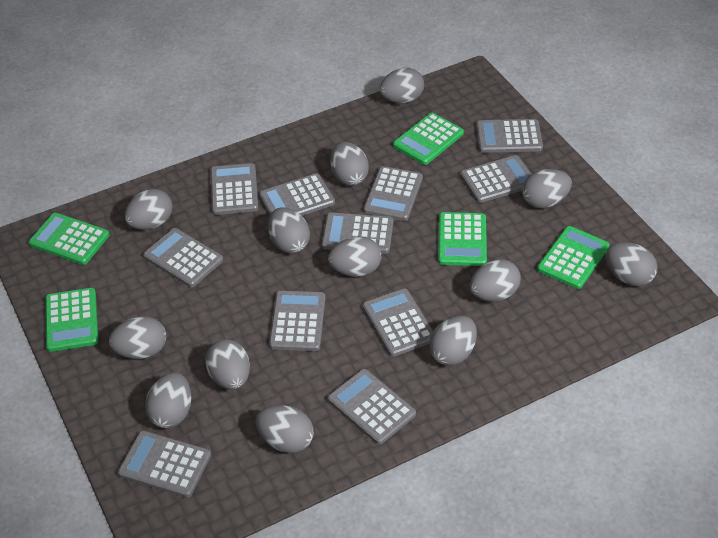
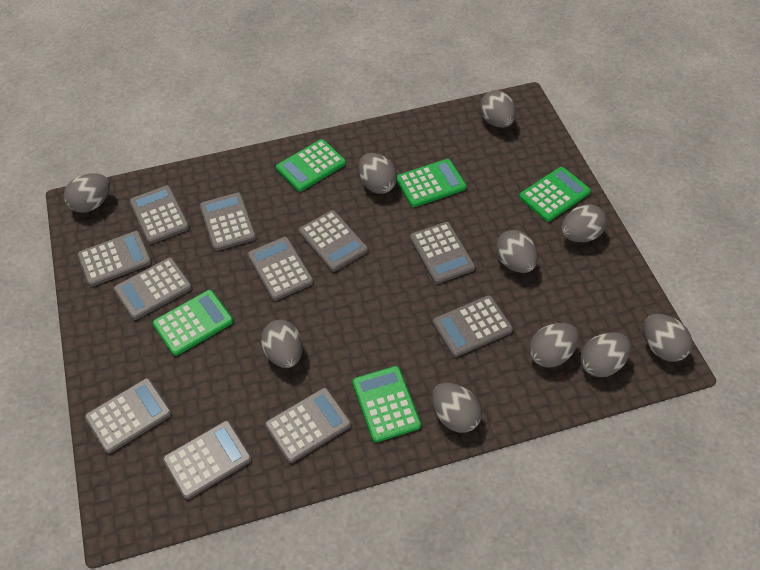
grey egg: 13 -> 10

